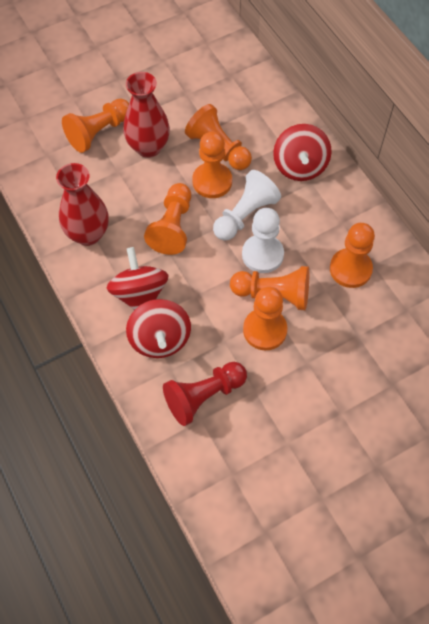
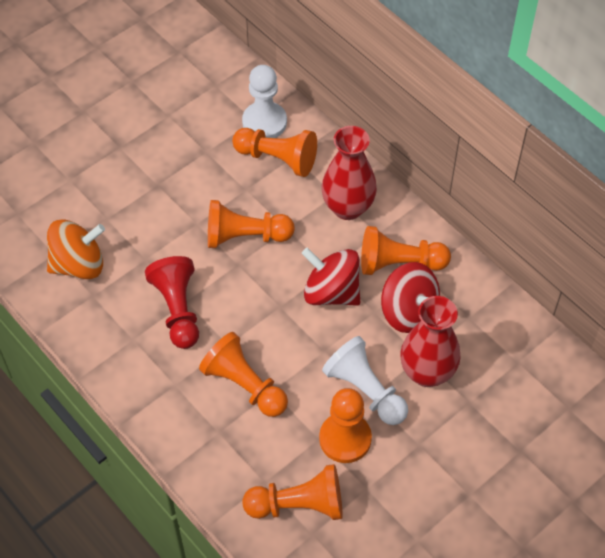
orange pawn: 7 -> 6
orange spinning top: 0 -> 1
red spinning top: 3 -> 2

